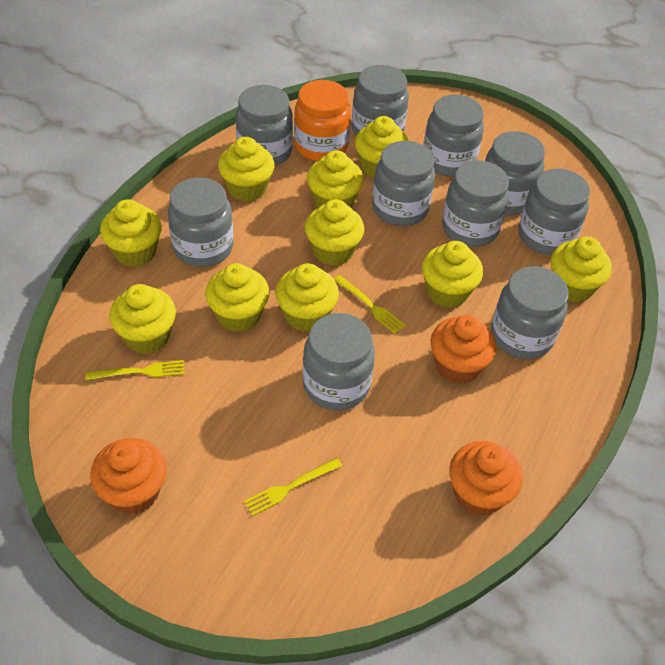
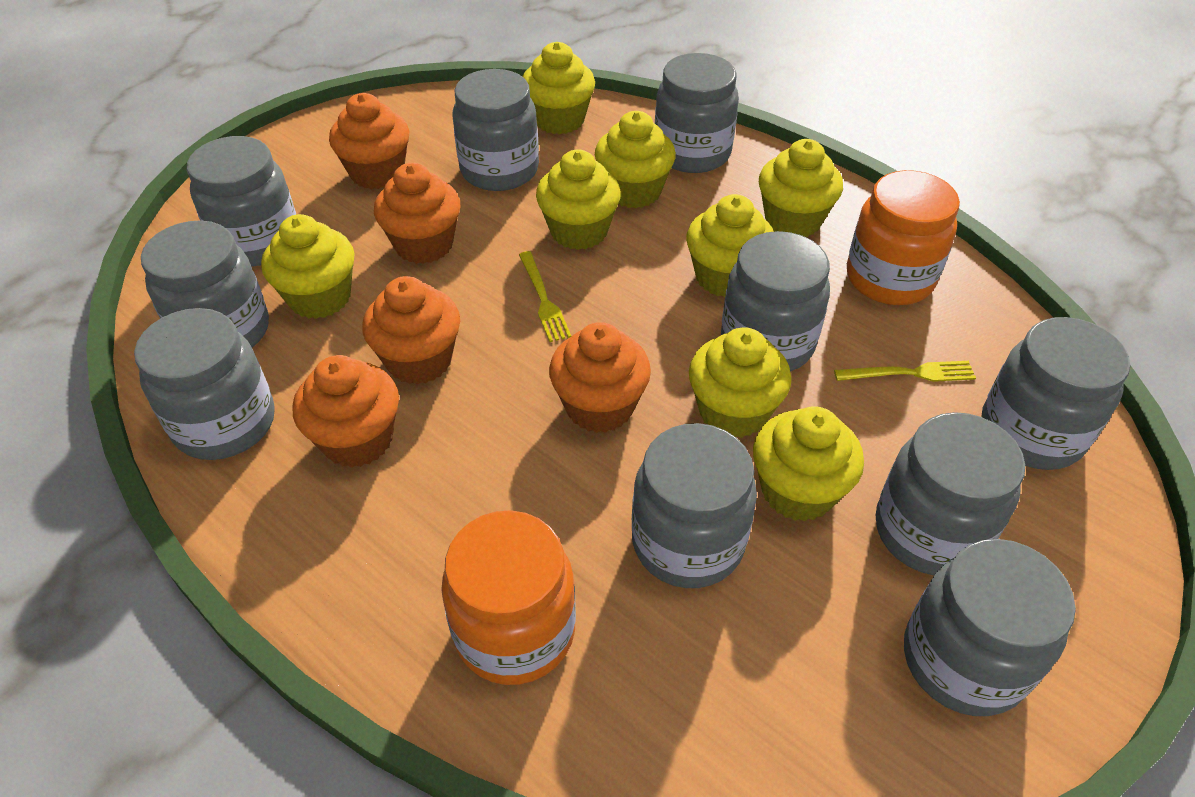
orange cupcake: 3 -> 5
orange jar: 1 -> 2
yellow cupcake: 10 -> 8
yellow fork: 3 -> 2

